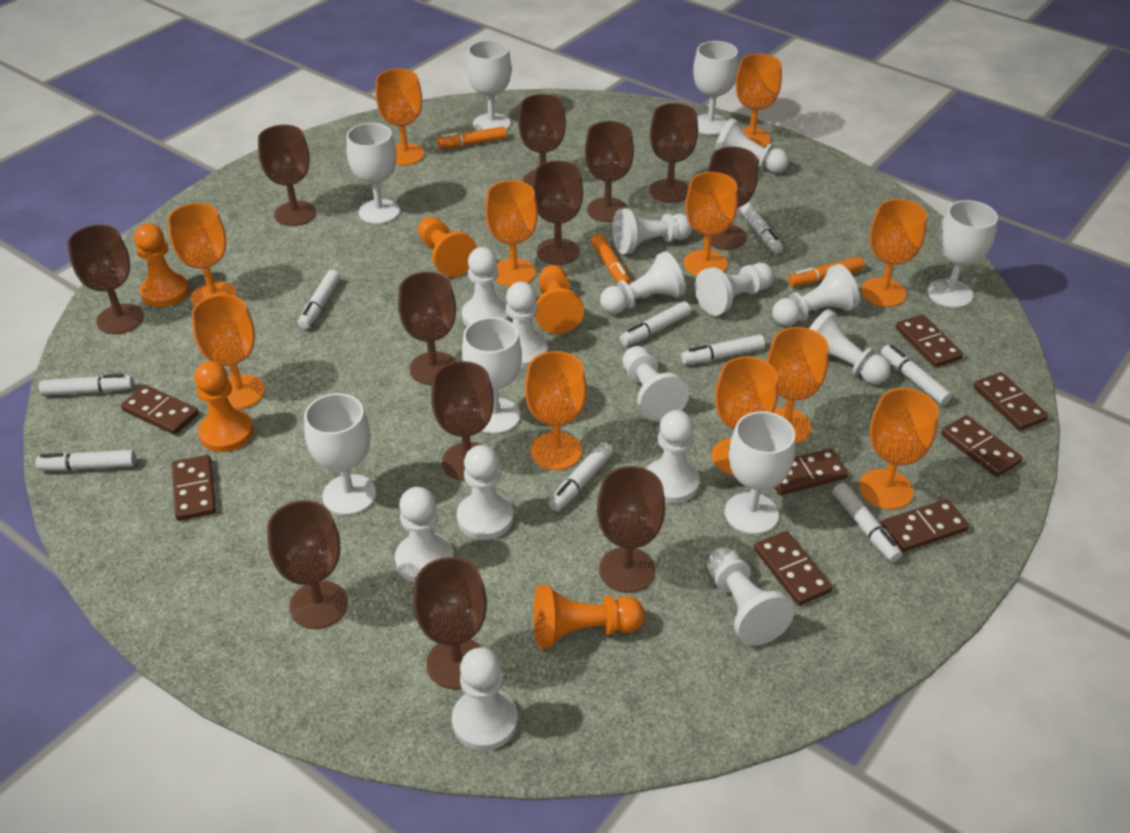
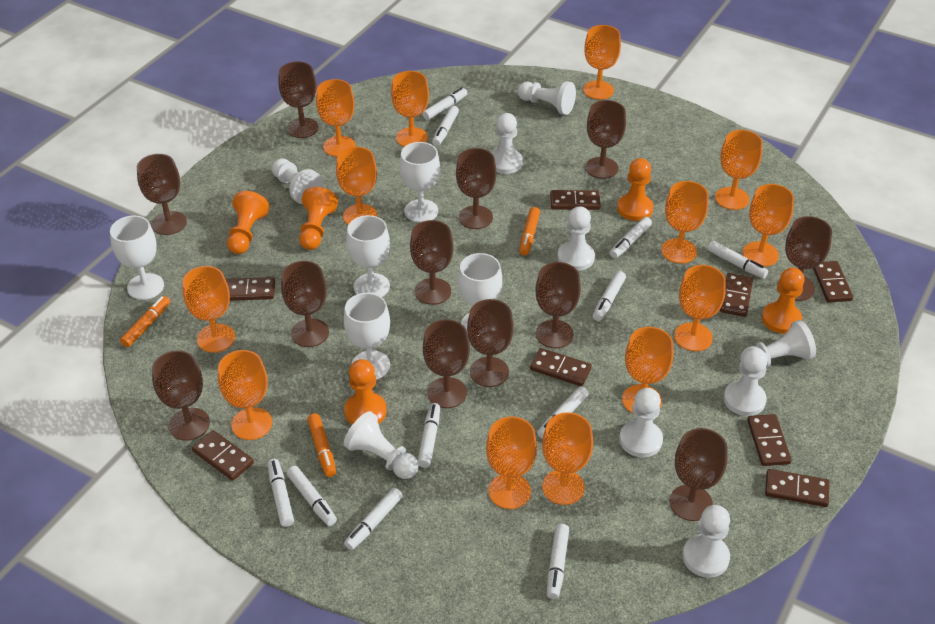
orange goblet: 11 -> 13
white goblet: 7 -> 5
white marker: 9 -> 11
white pawn: 14 -> 9

